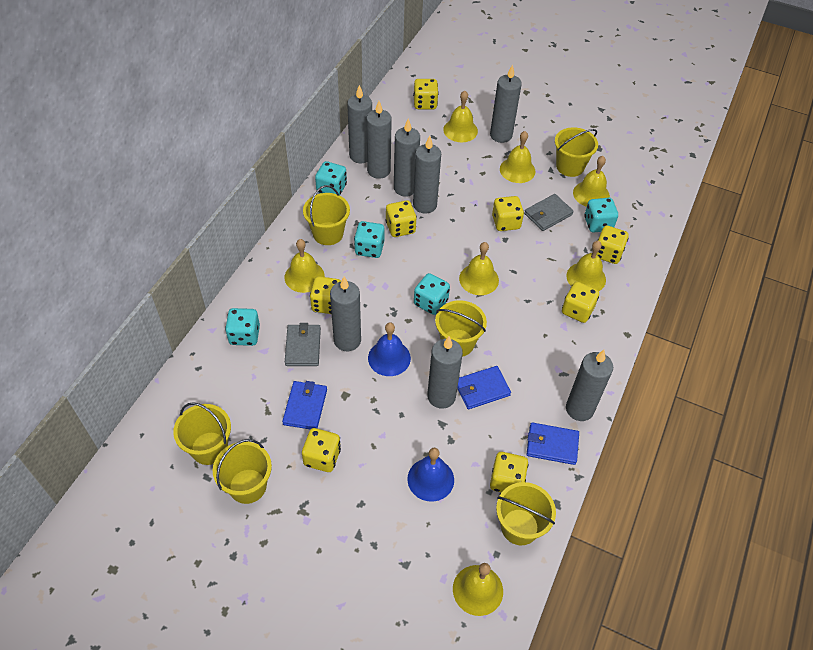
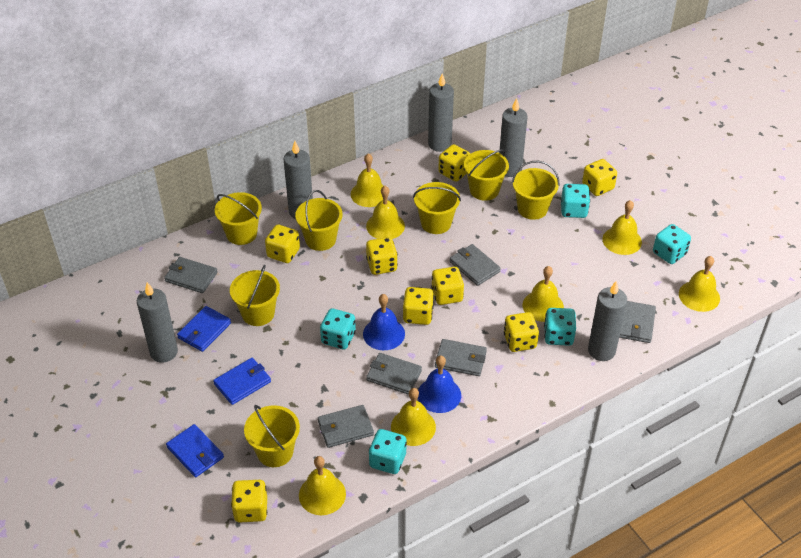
grey candle: 8 -> 5
grey wallet: 2 -> 6
yellow bucket: 6 -> 7

